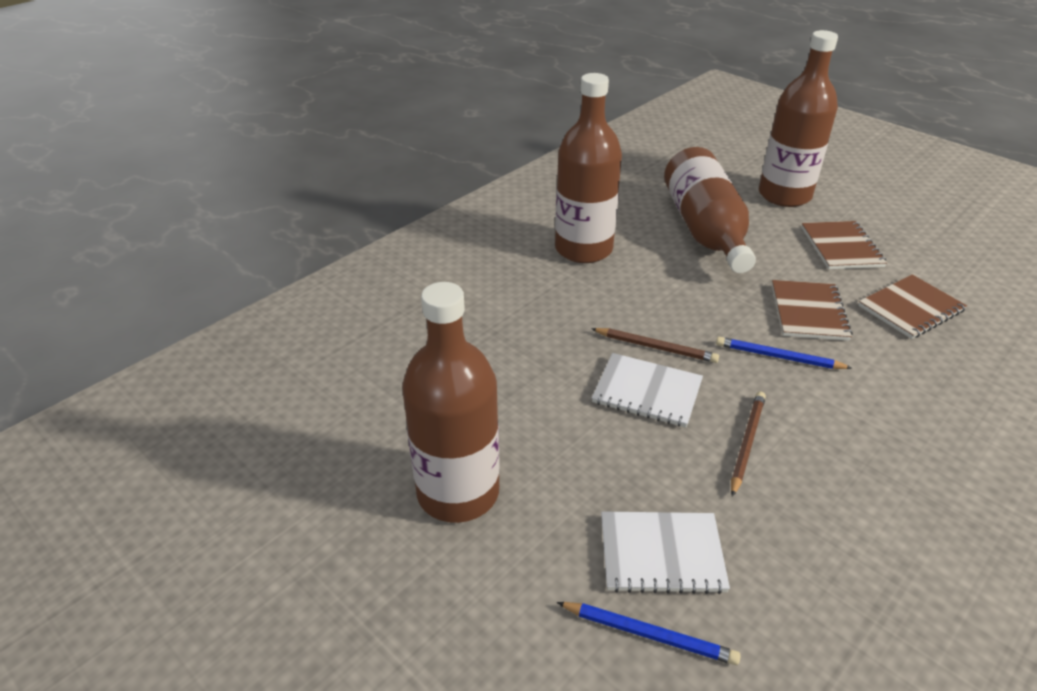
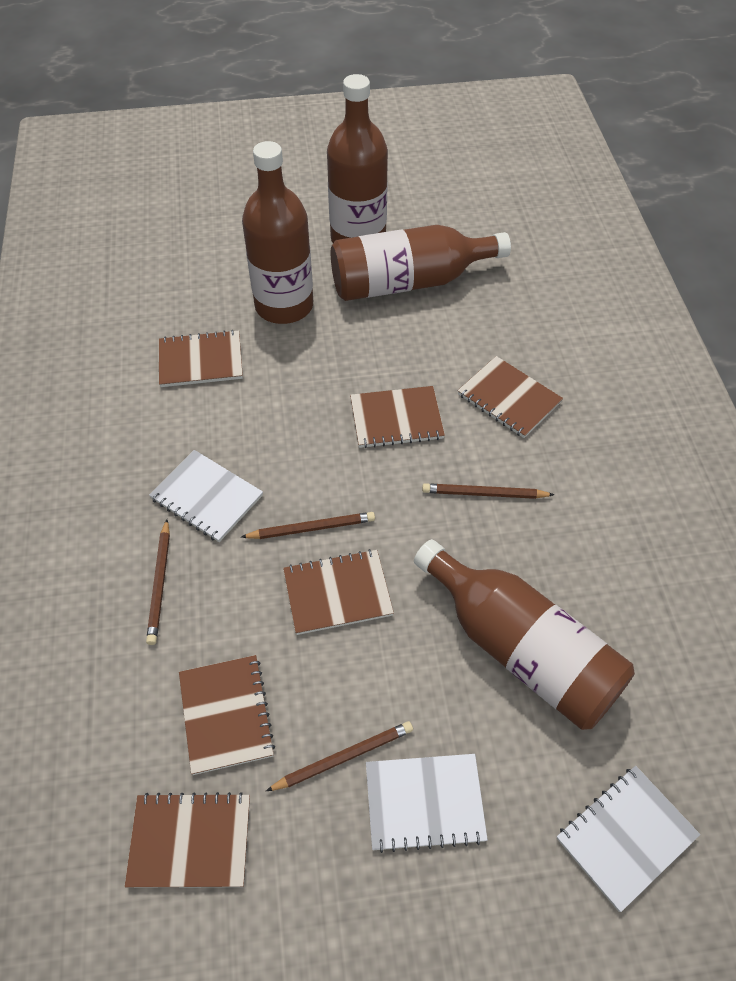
blue pencil: 2 -> 0
brown notebook: 3 -> 6
brown pencil: 2 -> 4
white notebook: 2 -> 3

